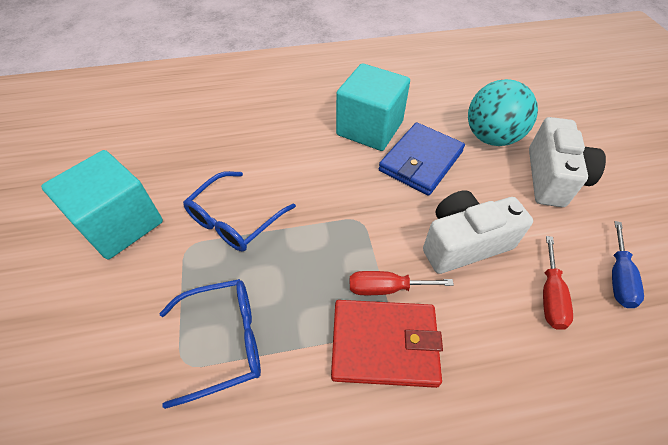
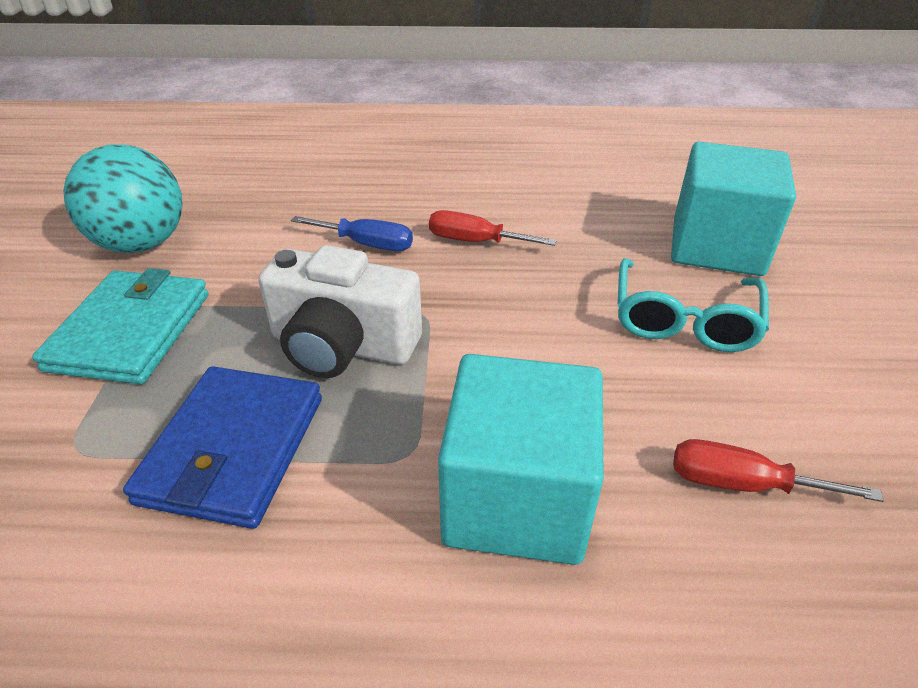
blue glasses: 2 -> 0
red wallet: 1 -> 0
turquoise glasses: 0 -> 1
turquoise wallet: 0 -> 1
white camera: 2 -> 1

